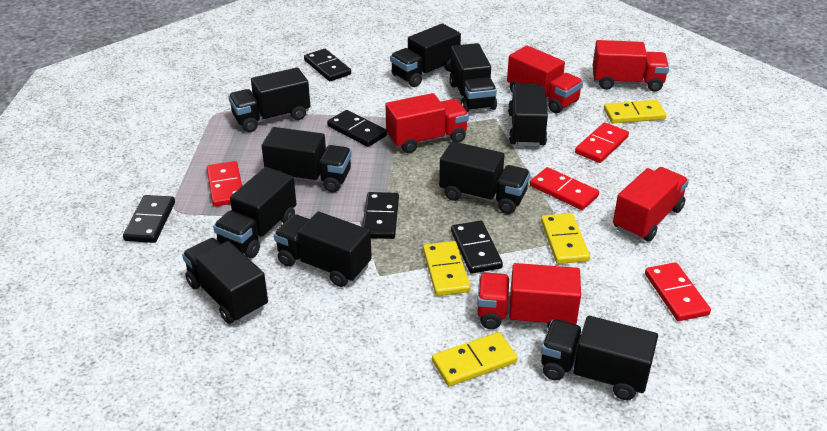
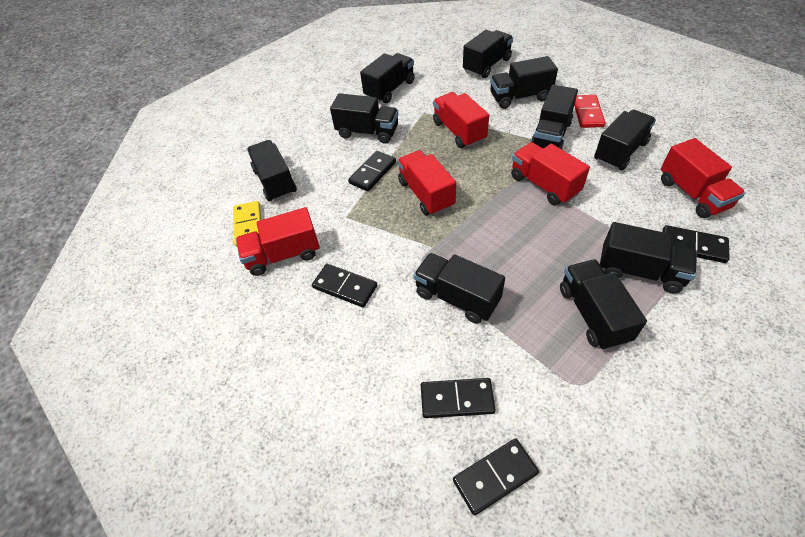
red domino: 4 -> 1
yellow domino: 4 -> 1

